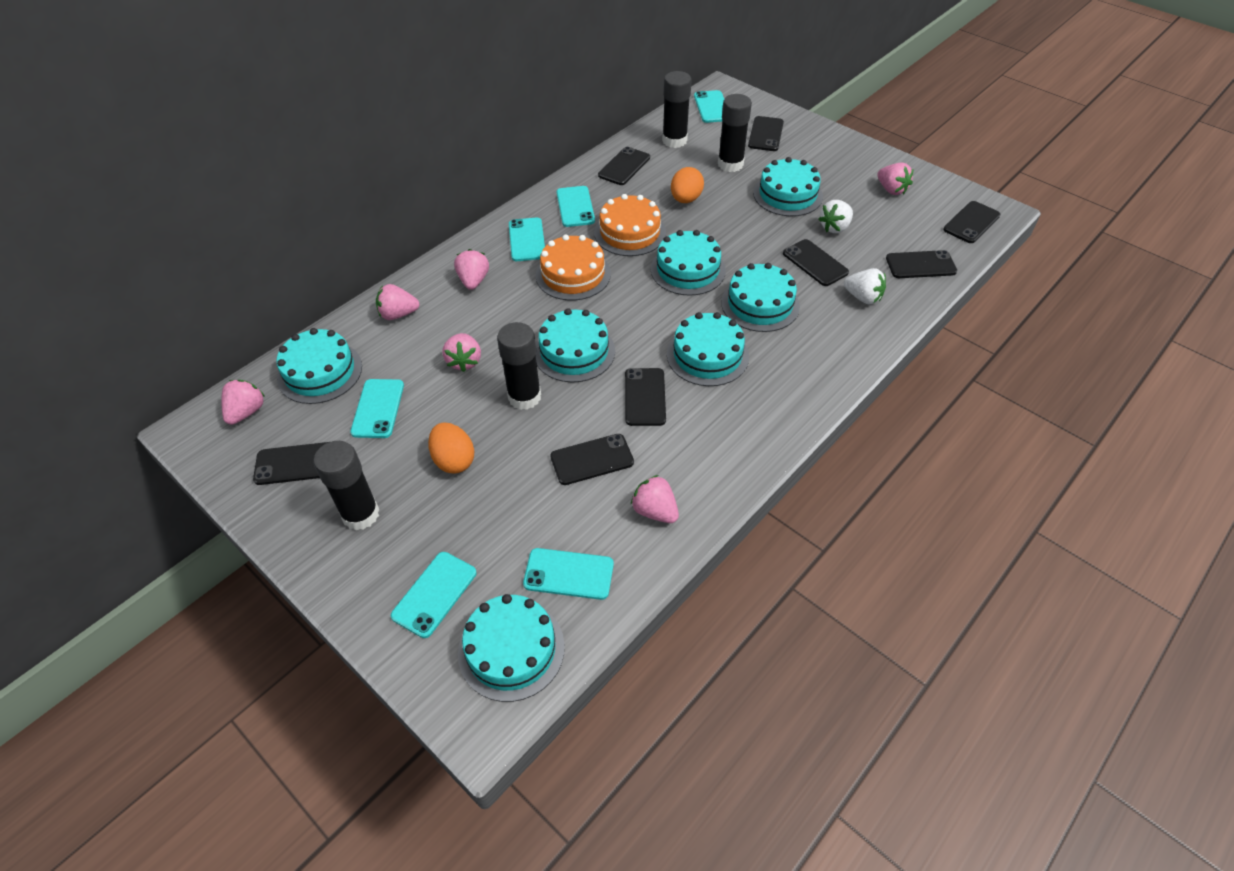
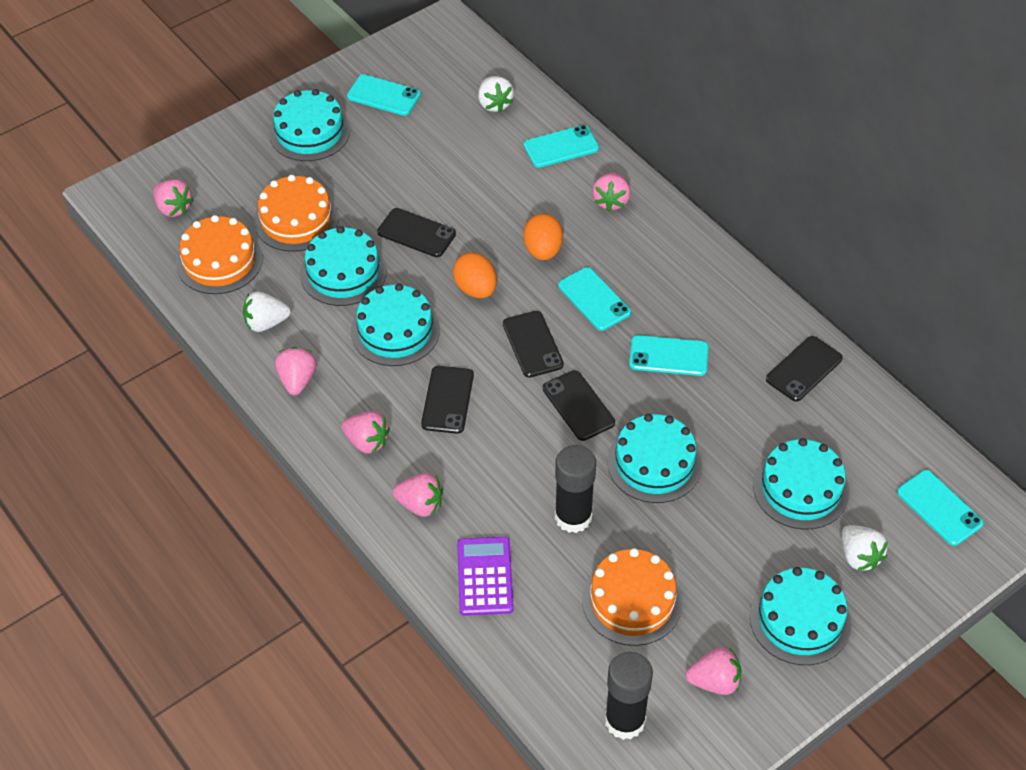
black glue stick: 4 -> 2
black phone: 8 -> 5
orange cake: 2 -> 3
purple calculator: 0 -> 1
turquoise cake: 7 -> 6
turquoise phone: 6 -> 5
white strawberry: 2 -> 3

